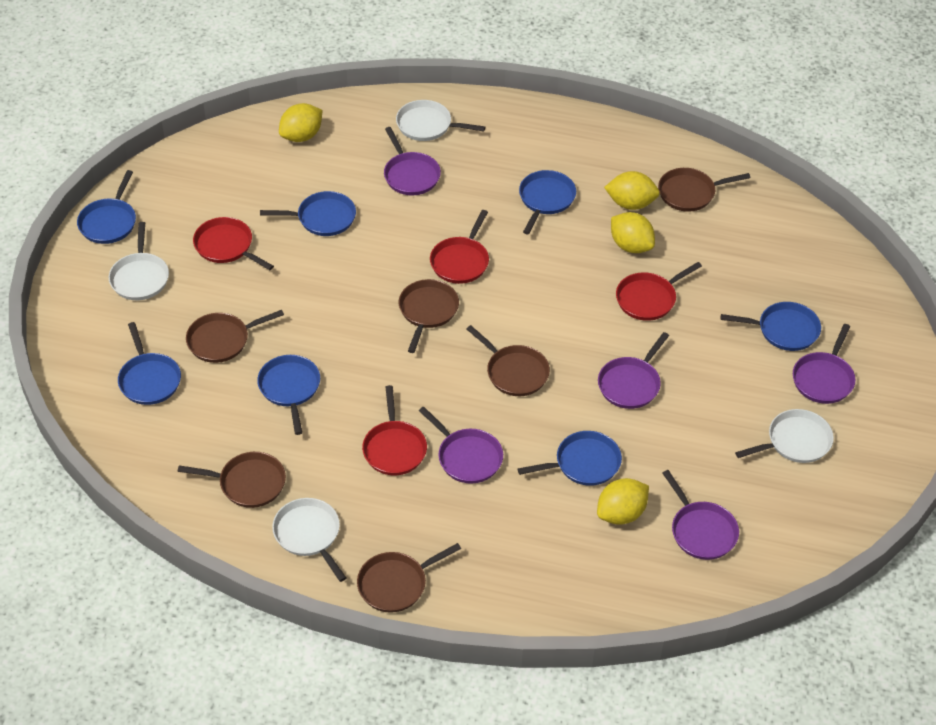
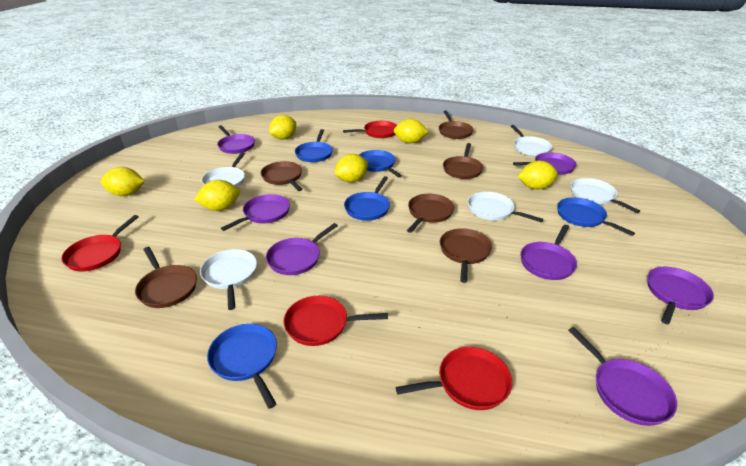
blue pan: 7 -> 5
purple pan: 5 -> 7
white pan: 4 -> 5
yellow lemon: 4 -> 6

